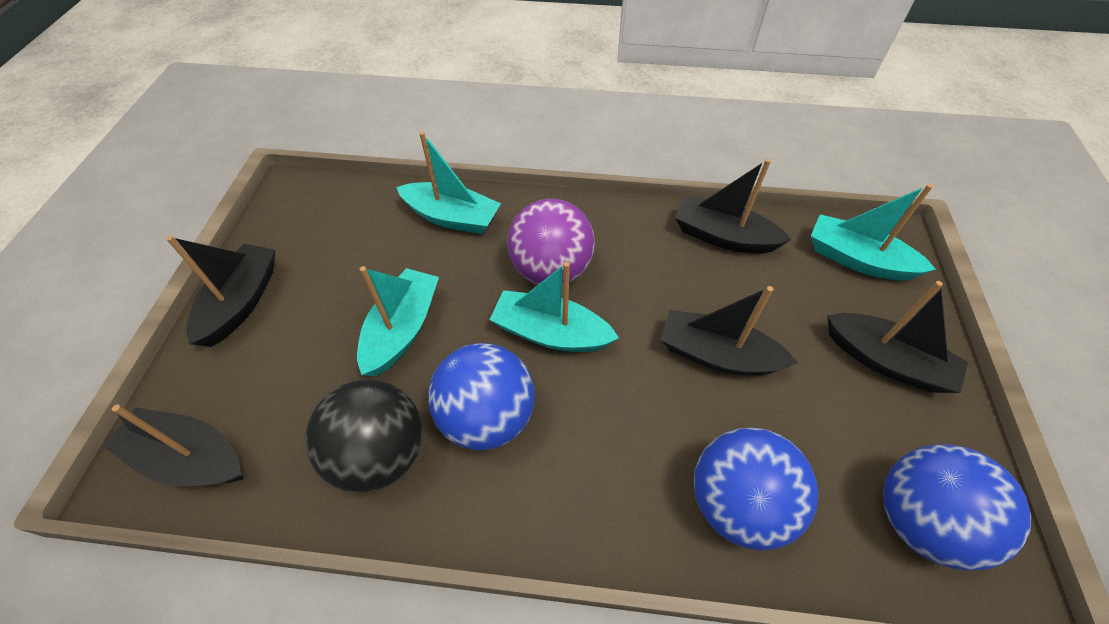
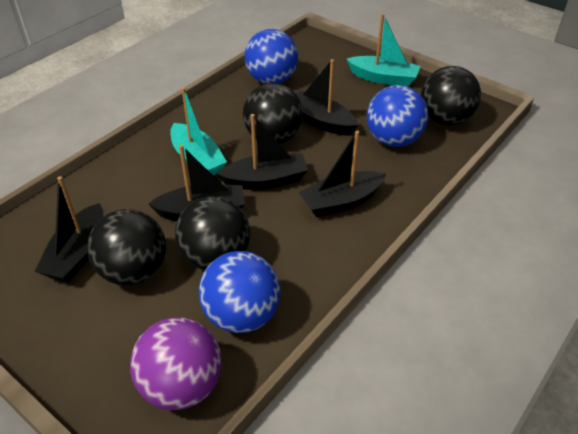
black ball: 1 -> 4
turquoise boat: 4 -> 2

